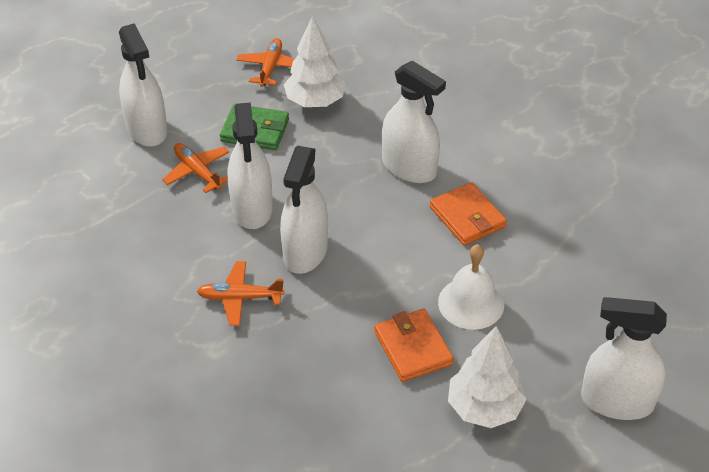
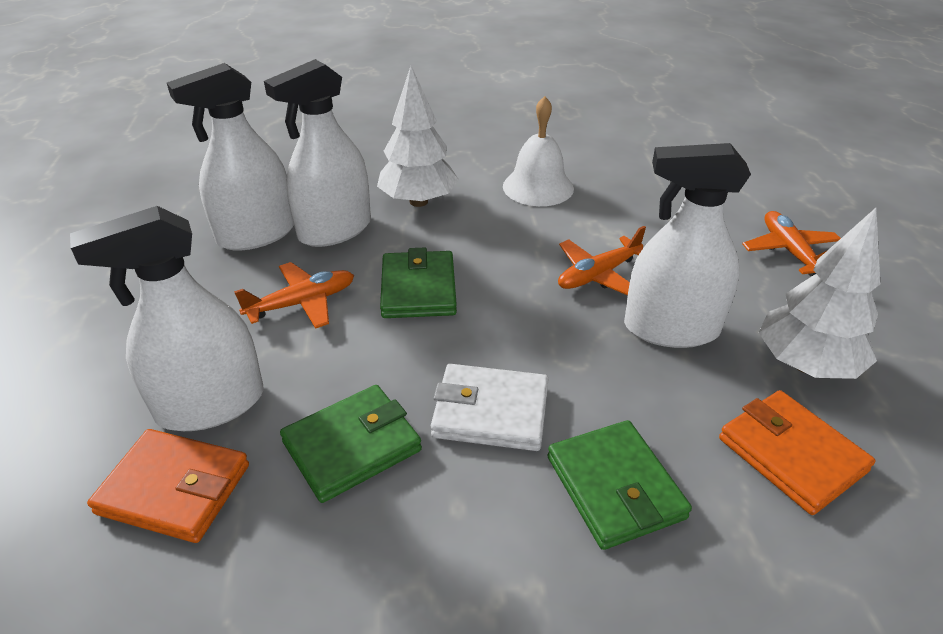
green wallet: 1 -> 3
white spray bottle: 5 -> 4
white wallet: 0 -> 1

